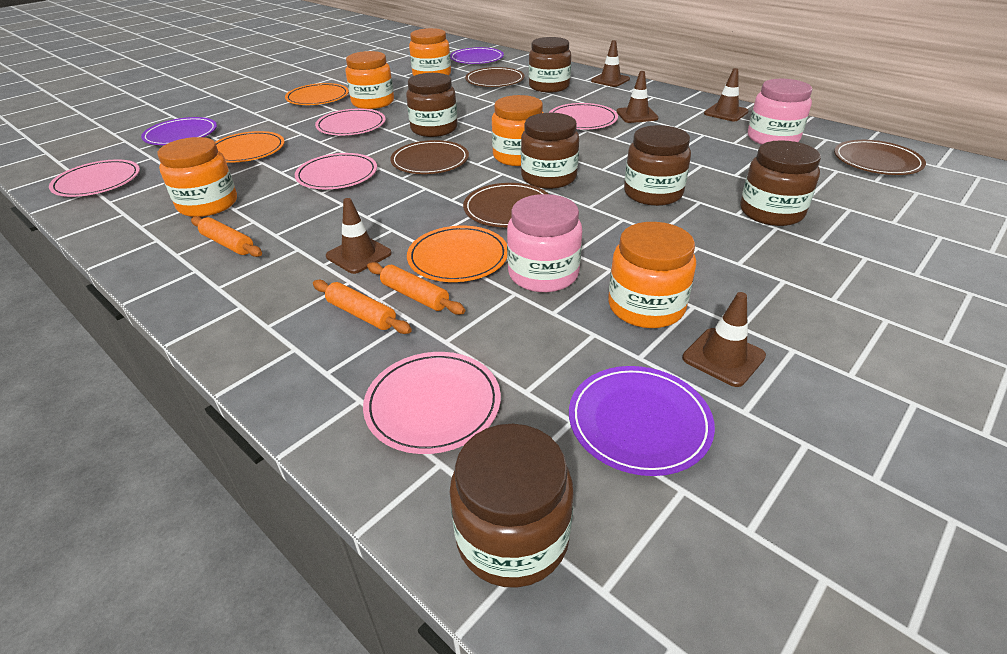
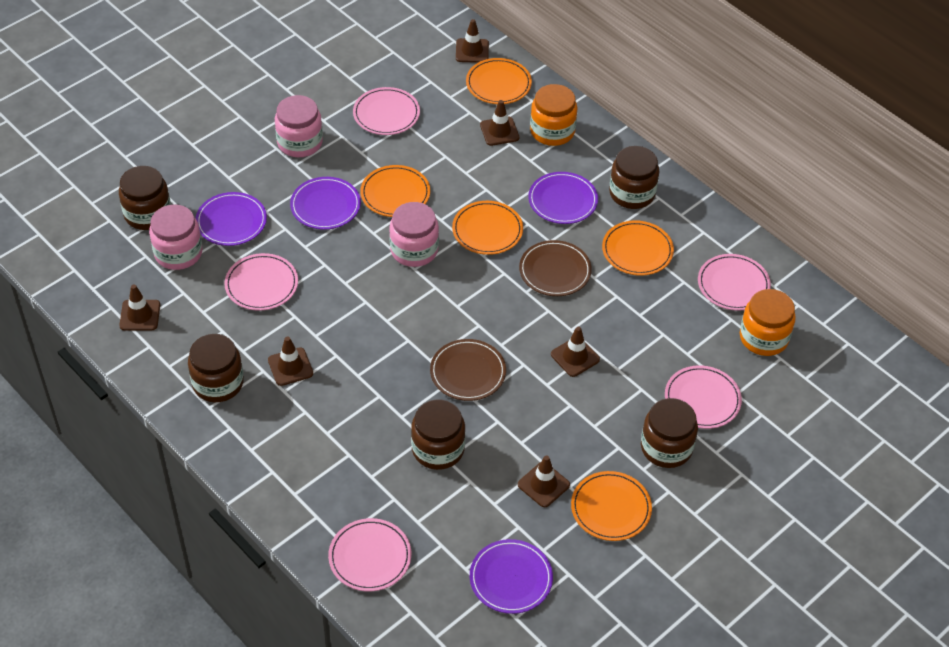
brown jar: 6 -> 5
brown plate: 4 -> 2
brown traffic cone: 5 -> 6
orange jar: 5 -> 2
orange plate: 3 -> 5
orange rolling pin: 3 -> 0
pink jar: 2 -> 3
purple plate: 3 -> 4

